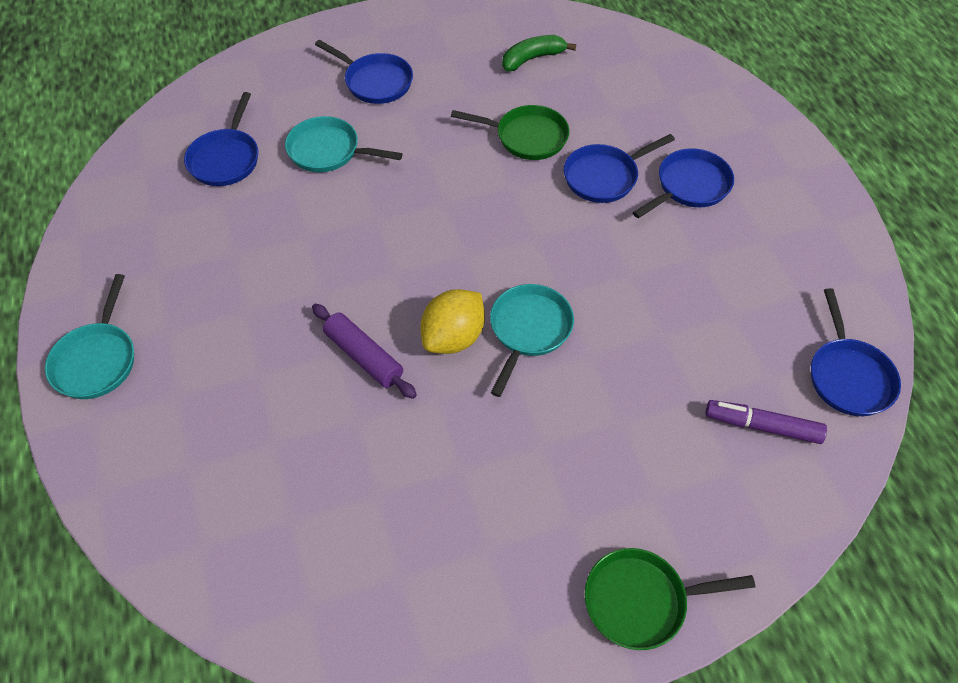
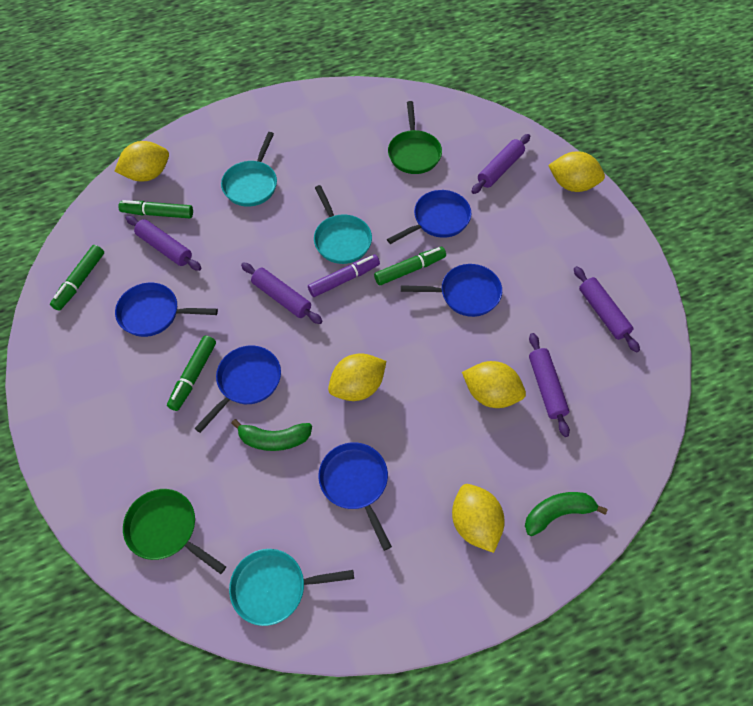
green banana: 1 -> 2
green marker: 0 -> 4
purple rolling pin: 1 -> 5
yellow lemon: 1 -> 5

